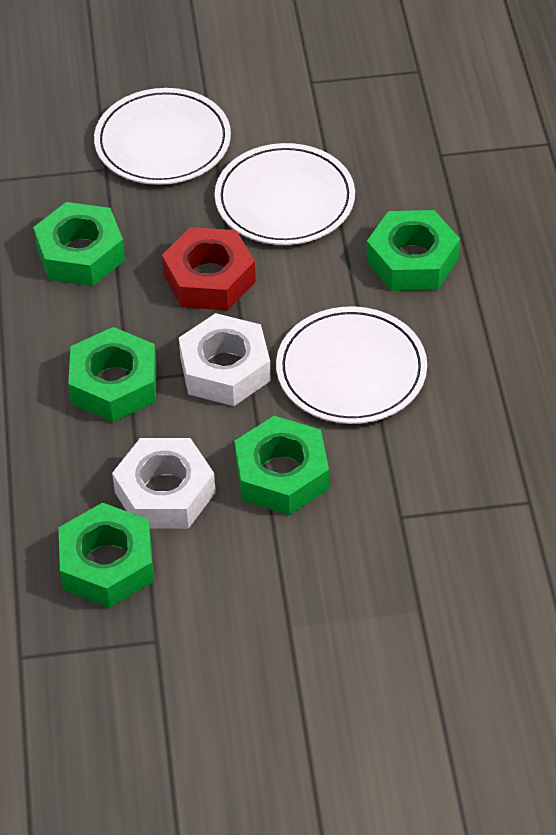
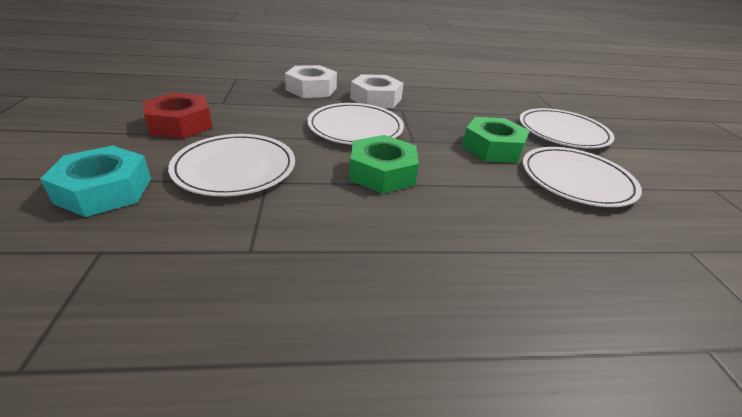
green nut: 5 -> 2
turquoise nut: 0 -> 1
white plate: 3 -> 4

